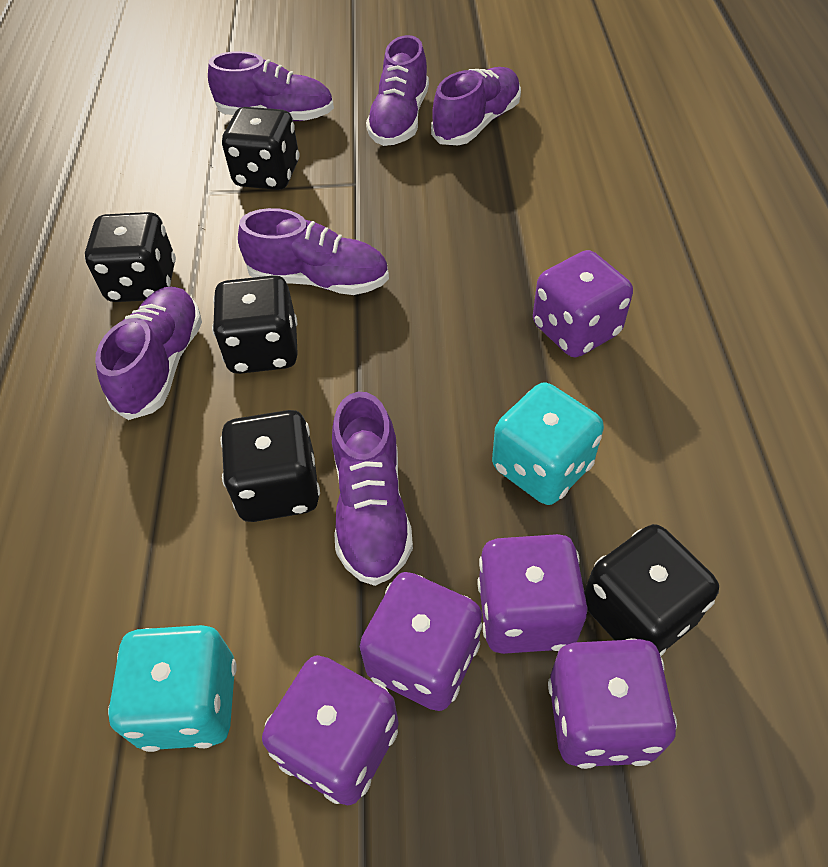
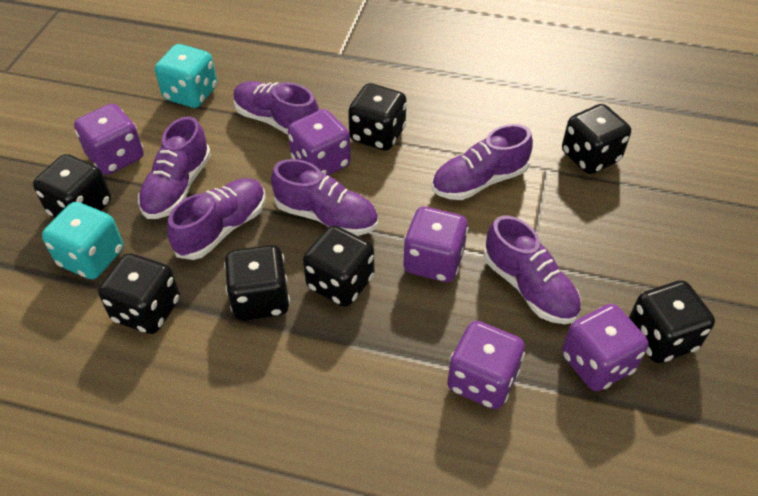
black dice: 5 -> 7

